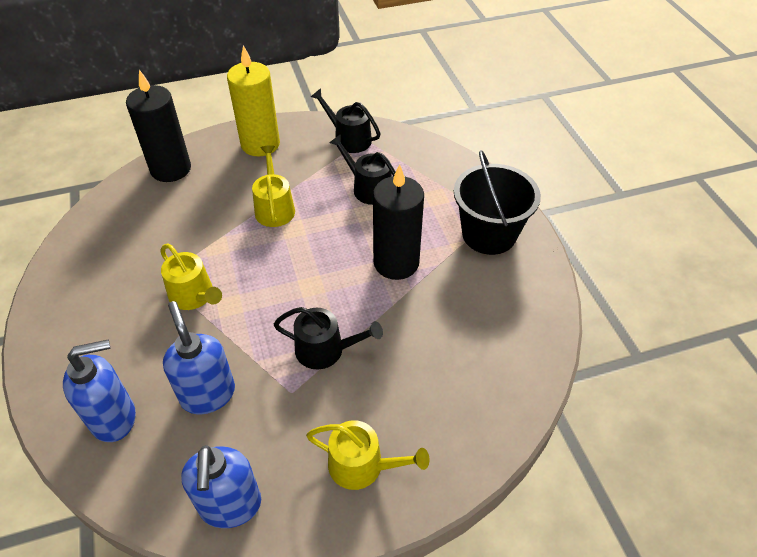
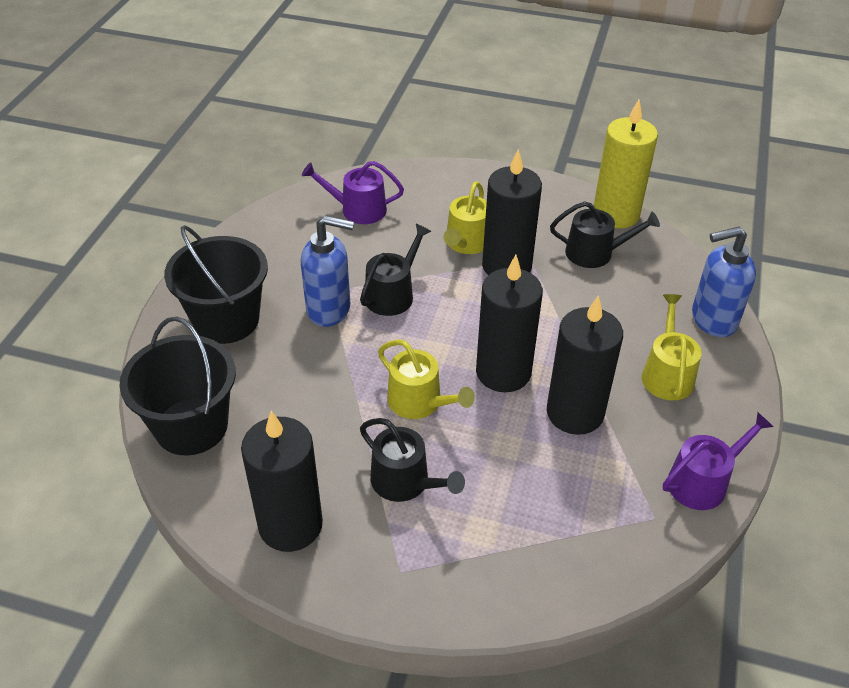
black bucket: 1 -> 2
black candle: 2 -> 4
blue soap dispenser: 3 -> 2
purple watering can: 0 -> 2

